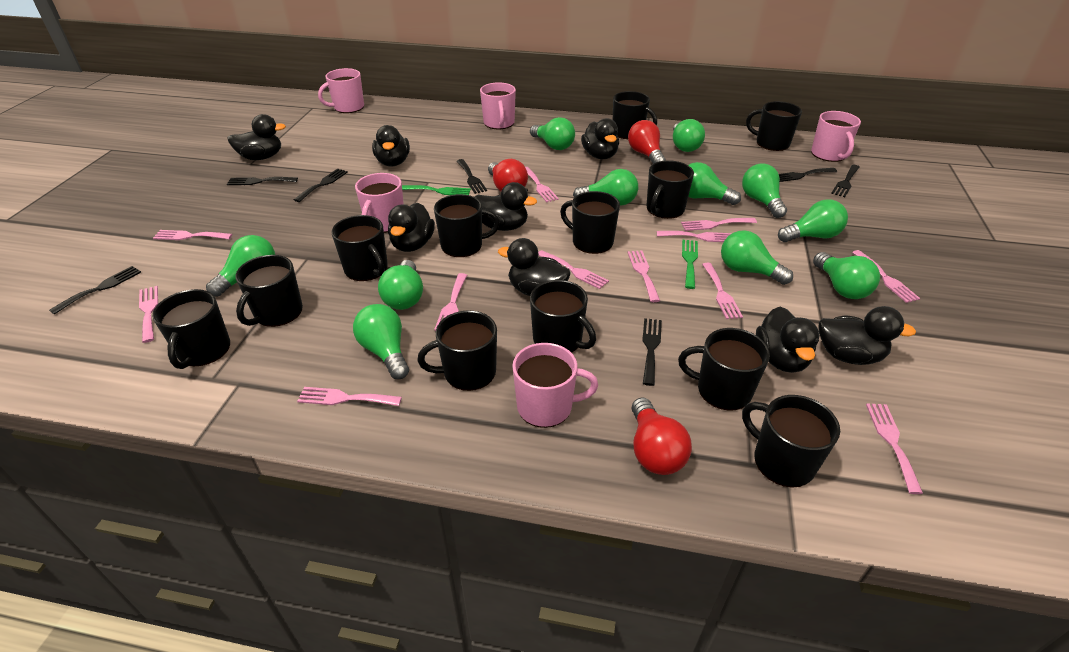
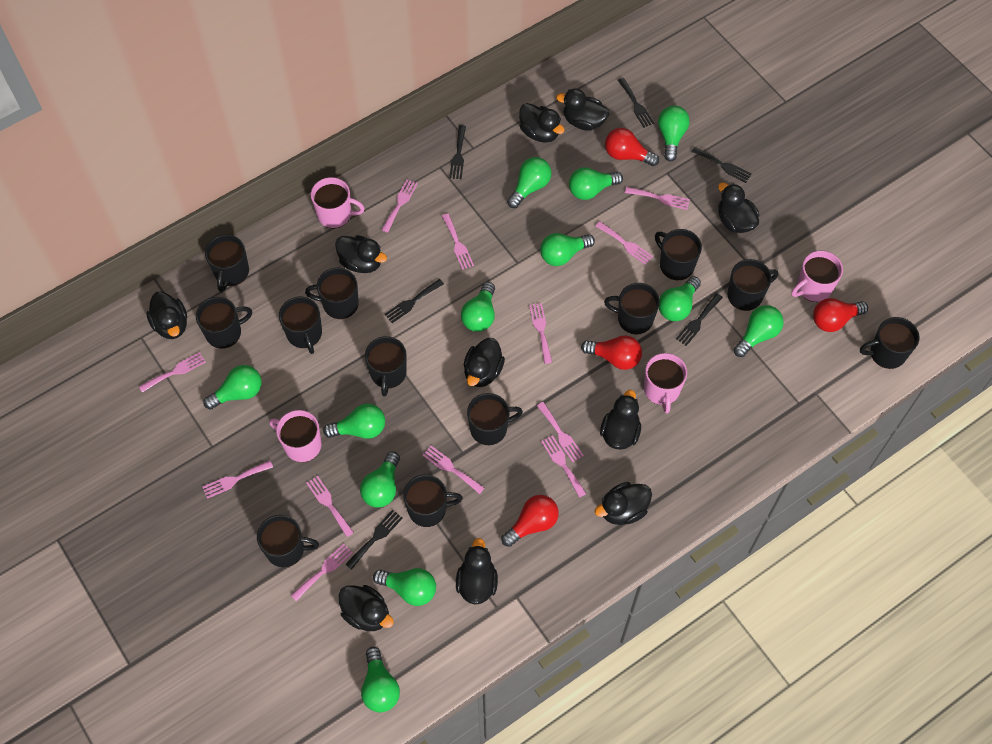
black duck: 8 -> 10
black fork: 7 -> 6
green fork: 2 -> 0
green light bulb: 11 -> 12
pink mug: 5 -> 4
red light bulb: 3 -> 4

